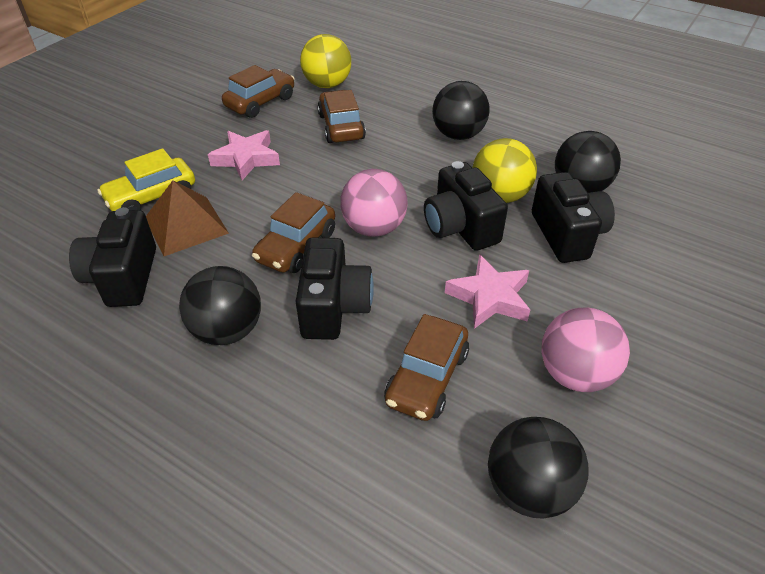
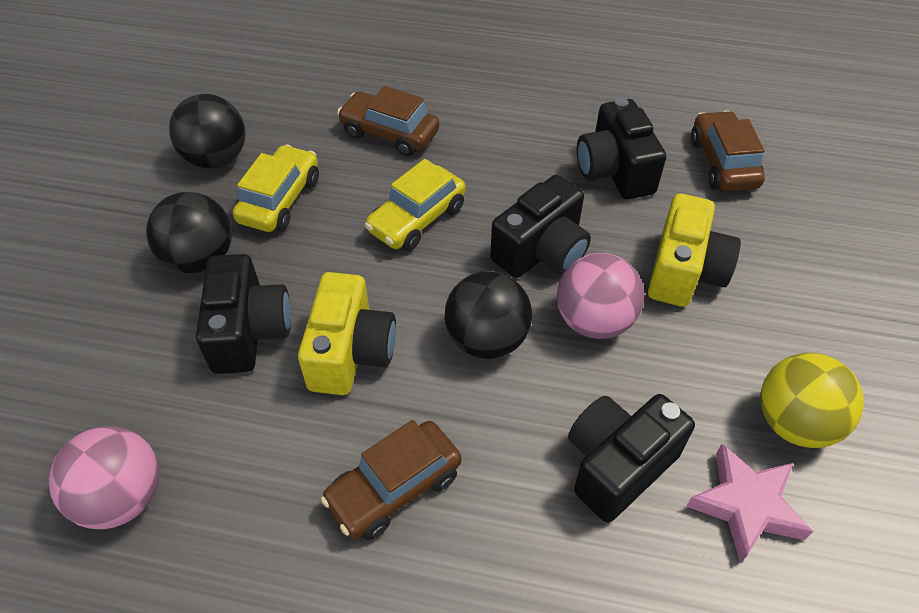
black ball: 4 -> 3
brown car: 4 -> 3
brown pyramid: 1 -> 0
pink star: 2 -> 1
yellow ball: 2 -> 1
yellow camera: 0 -> 2
yellow car: 1 -> 2

